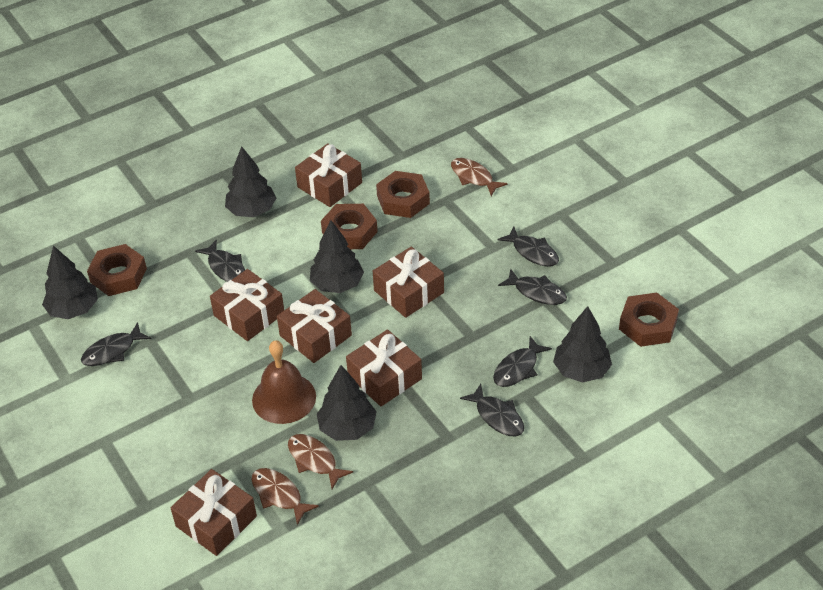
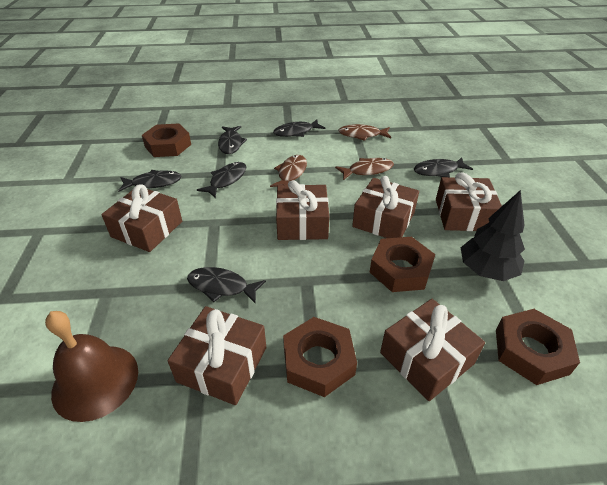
black tree: 5 -> 1

